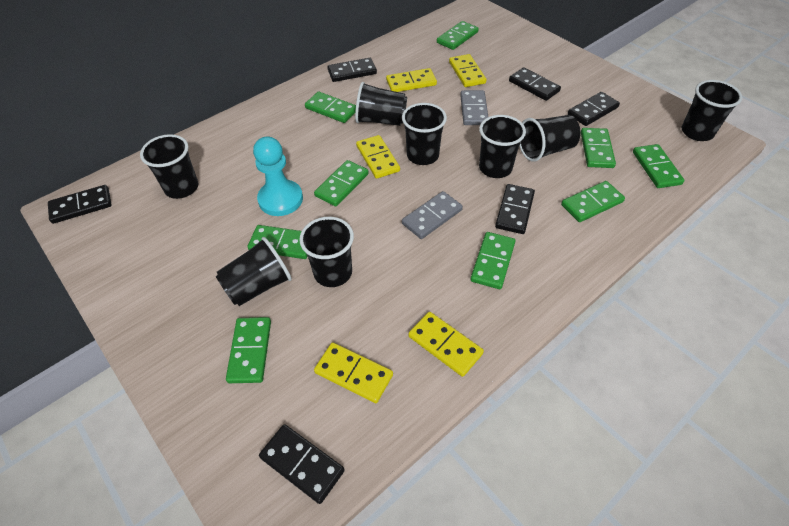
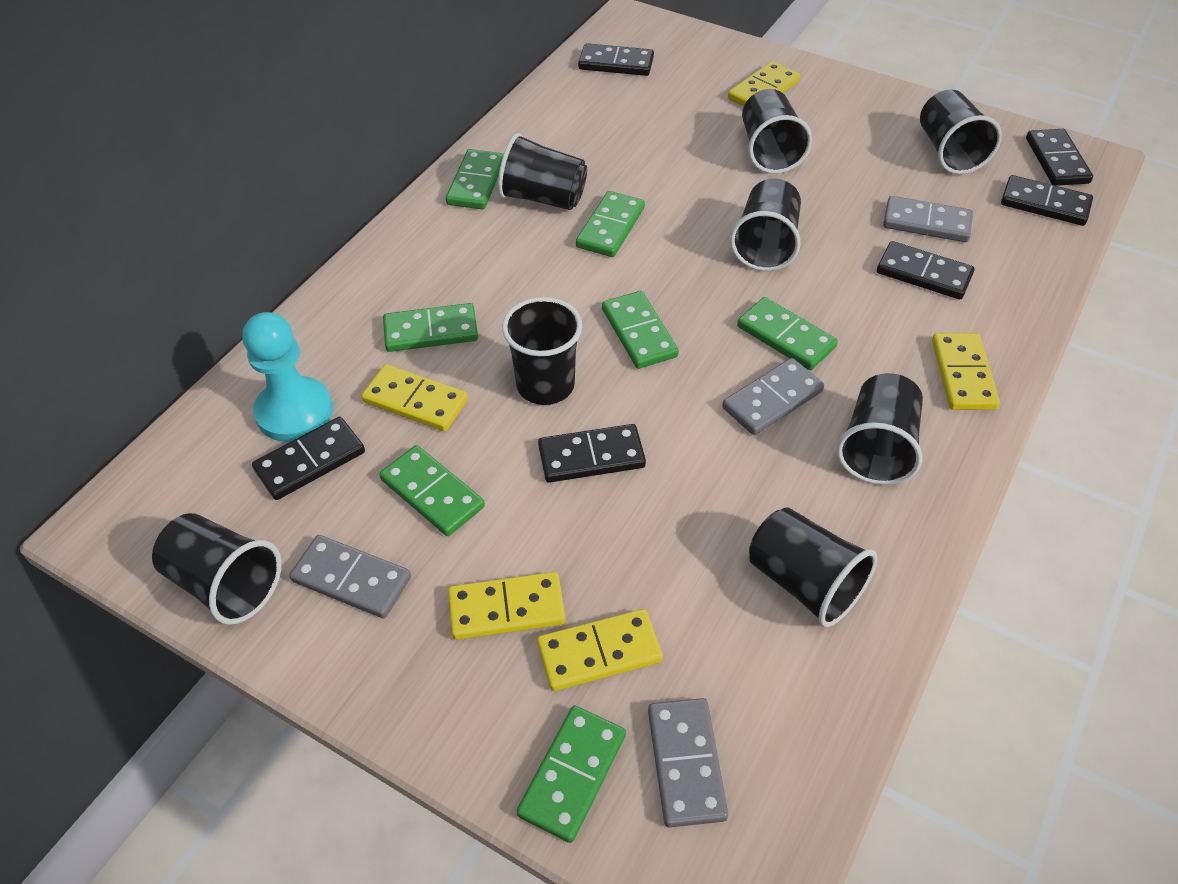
green domino: 9 -> 7
grey domino: 2 -> 4

